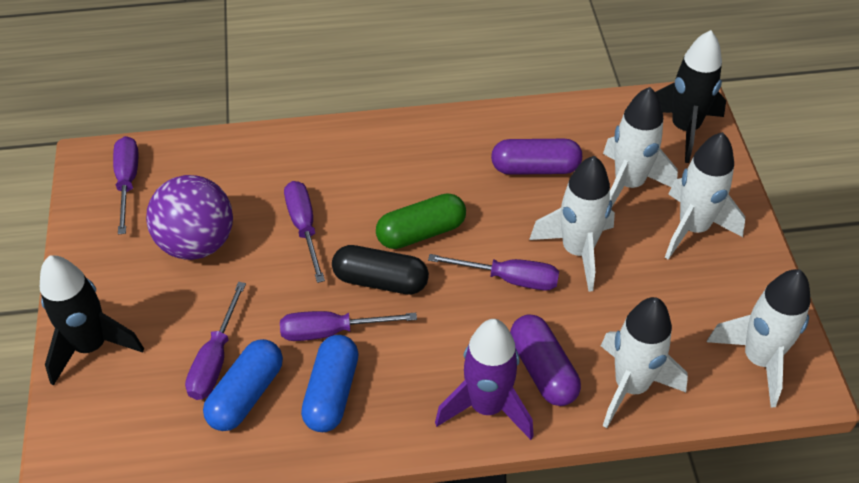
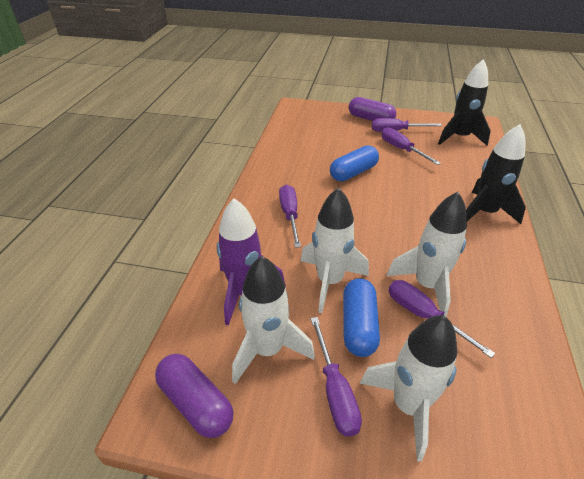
black capsule: 1 -> 0
green capsule: 1 -> 0
purple ball: 1 -> 0
white rocket: 5 -> 4

